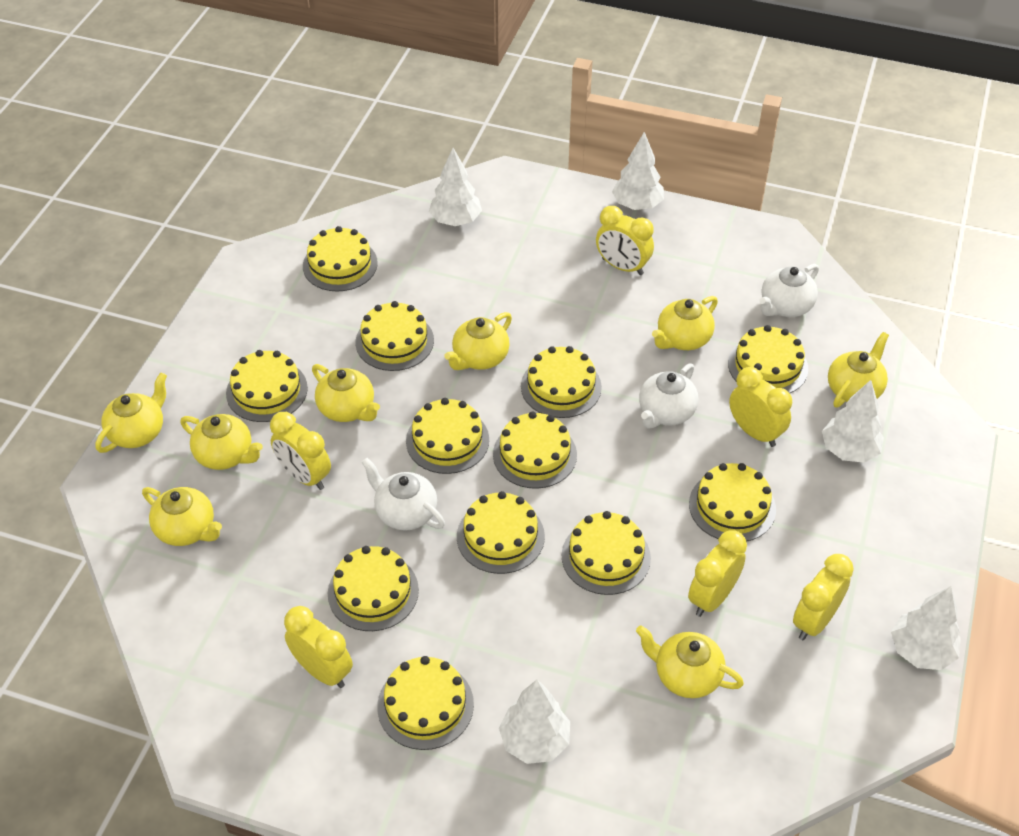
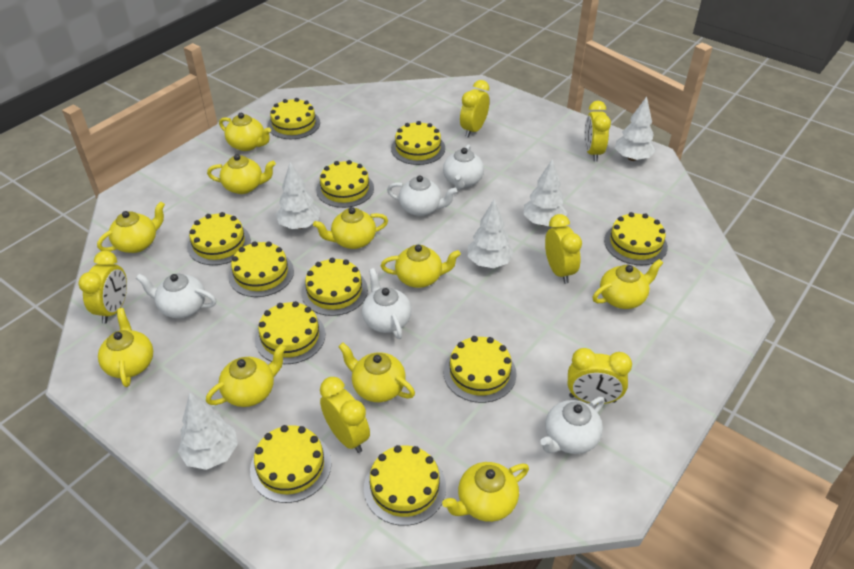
white teapot: 3 -> 5
yellow cake: 12 -> 11
yellow teapot: 8 -> 10

